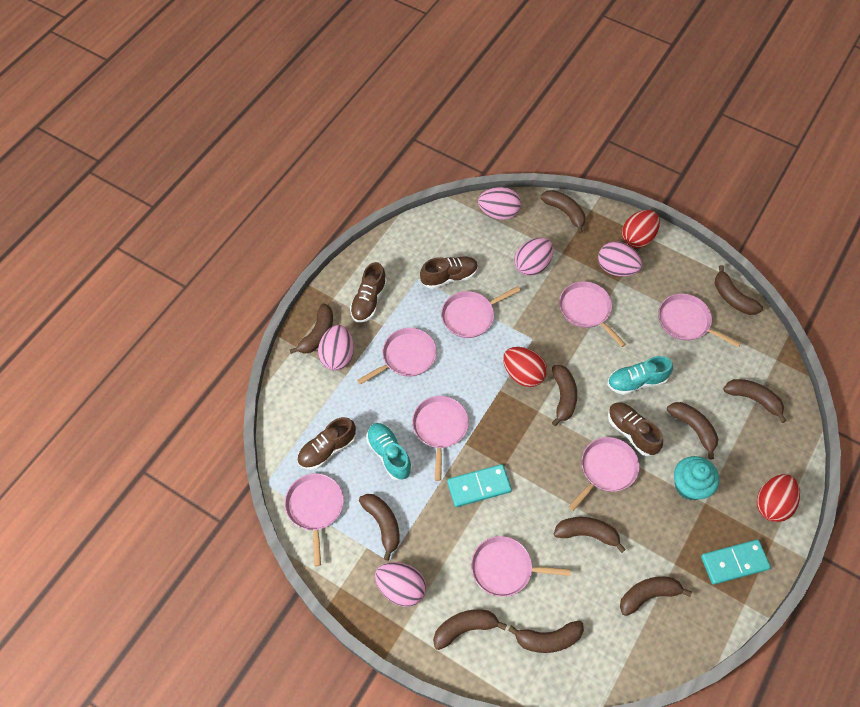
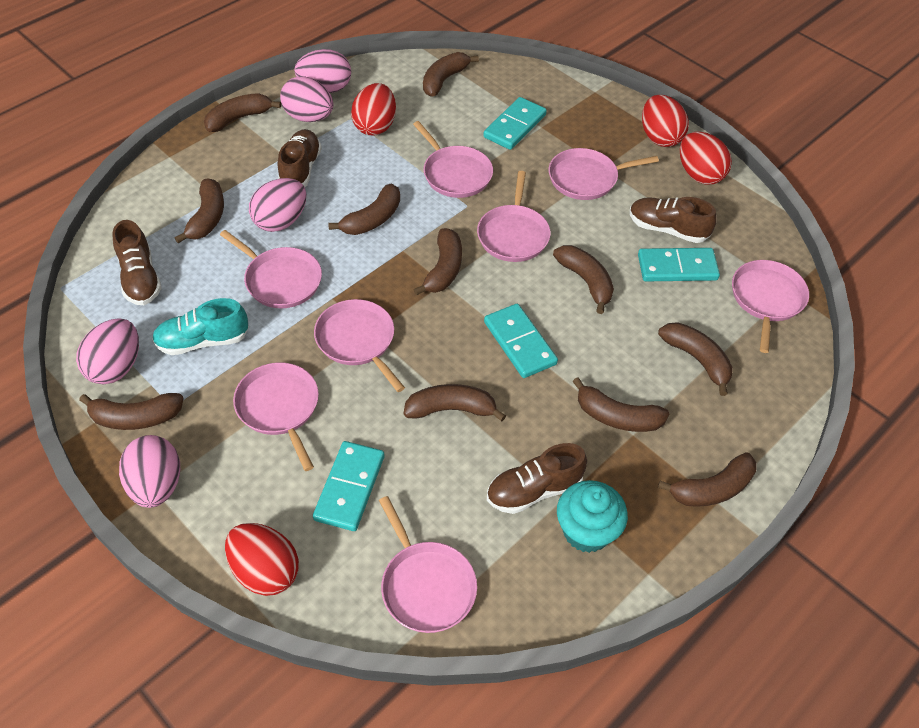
red egg: 3 -> 4
turquoise domino: 2 -> 4
turquoise shoe: 2 -> 1

